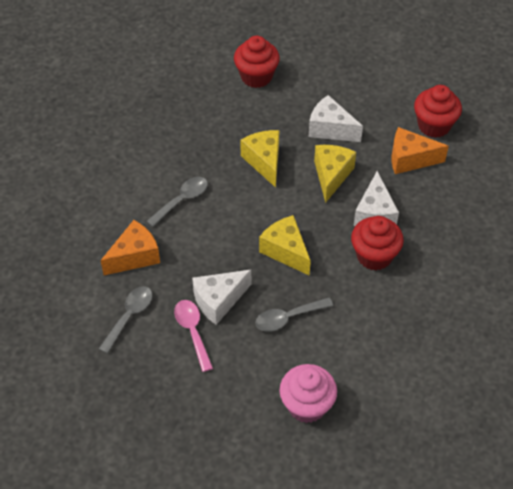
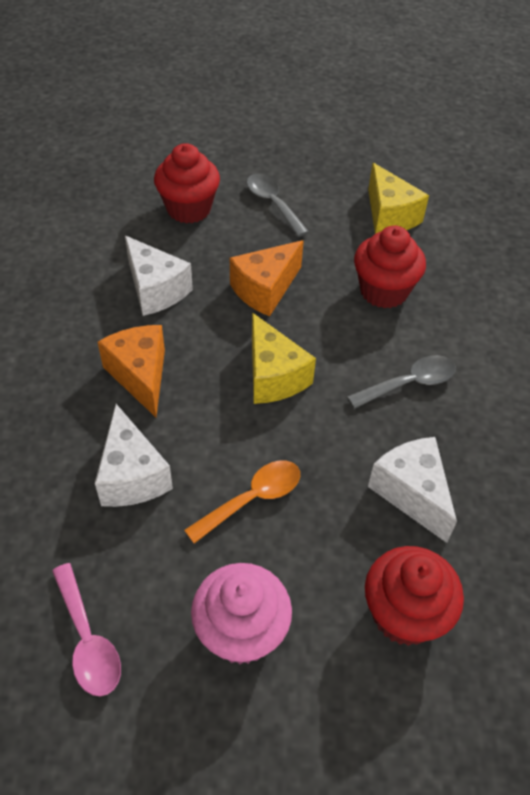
grey spoon: 3 -> 2
orange spoon: 0 -> 1
yellow cheese: 3 -> 2

